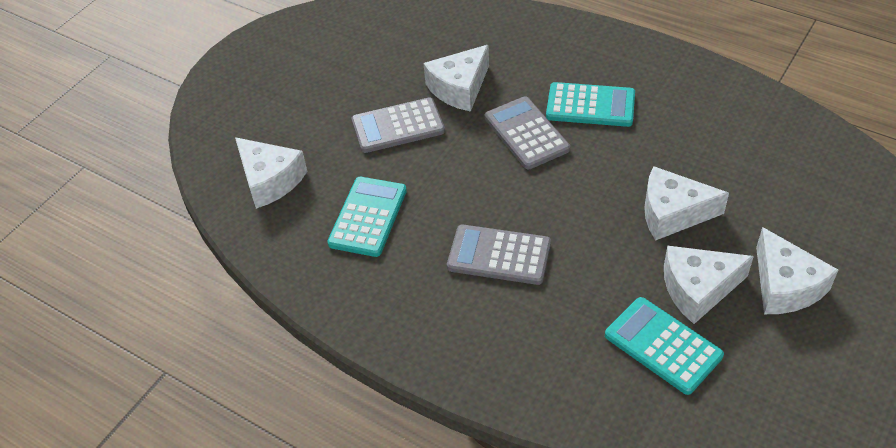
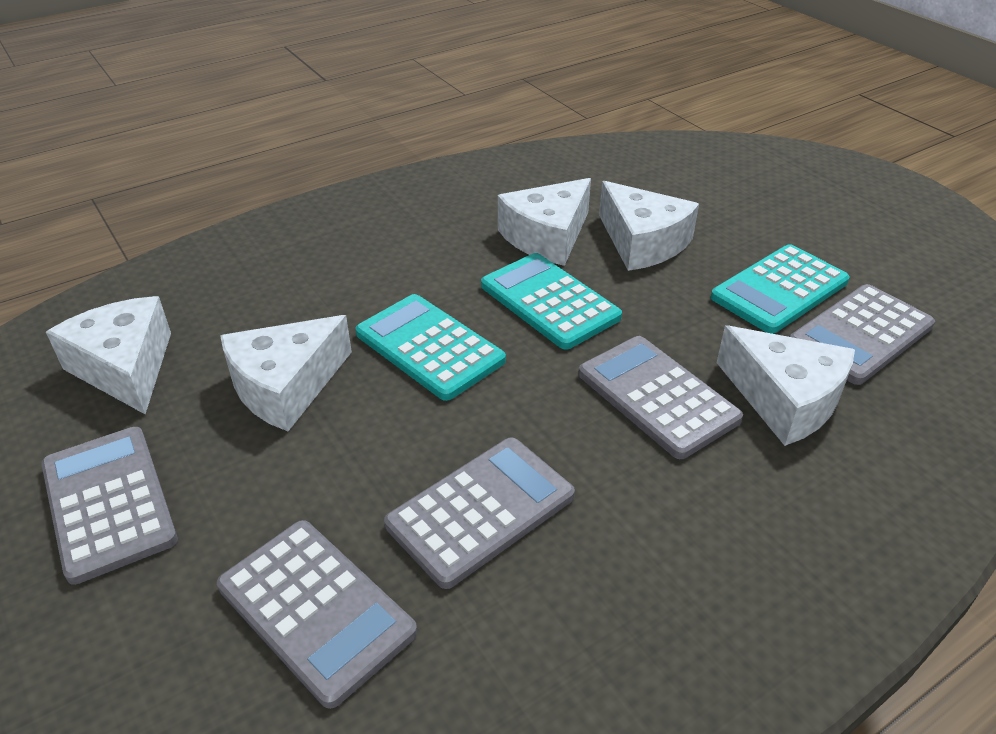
grey calculator: 3 -> 5

